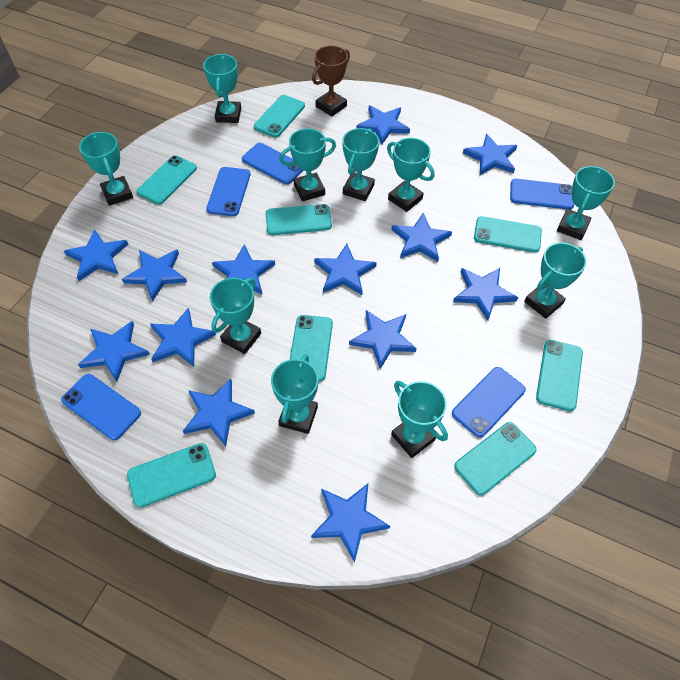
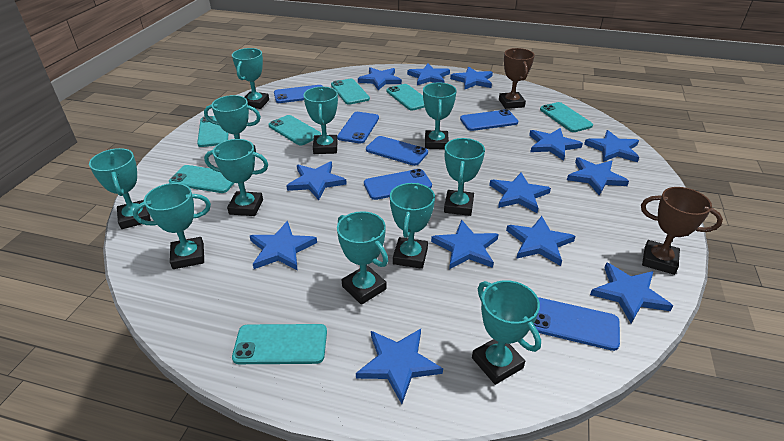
blue phone: 5 -> 6
brown trophy: 1 -> 2
turquoise phone: 8 -> 7
turquoise trophy: 10 -> 11

